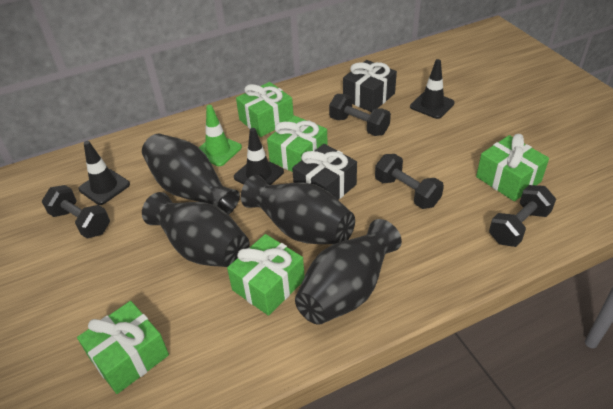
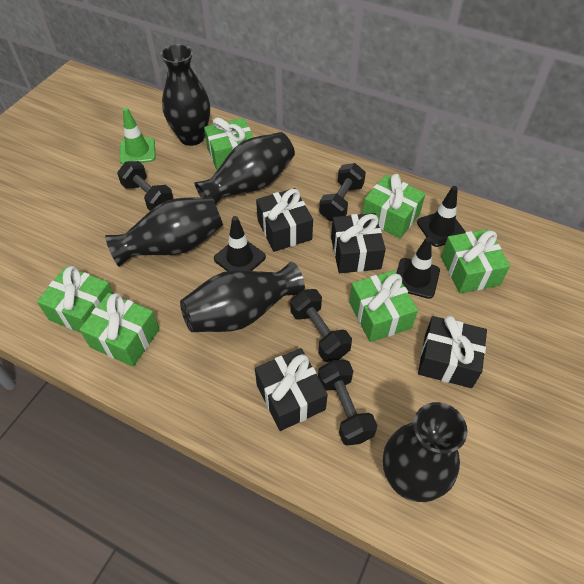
black gift: 2 -> 4
black vase: 4 -> 5
green gift: 5 -> 6

